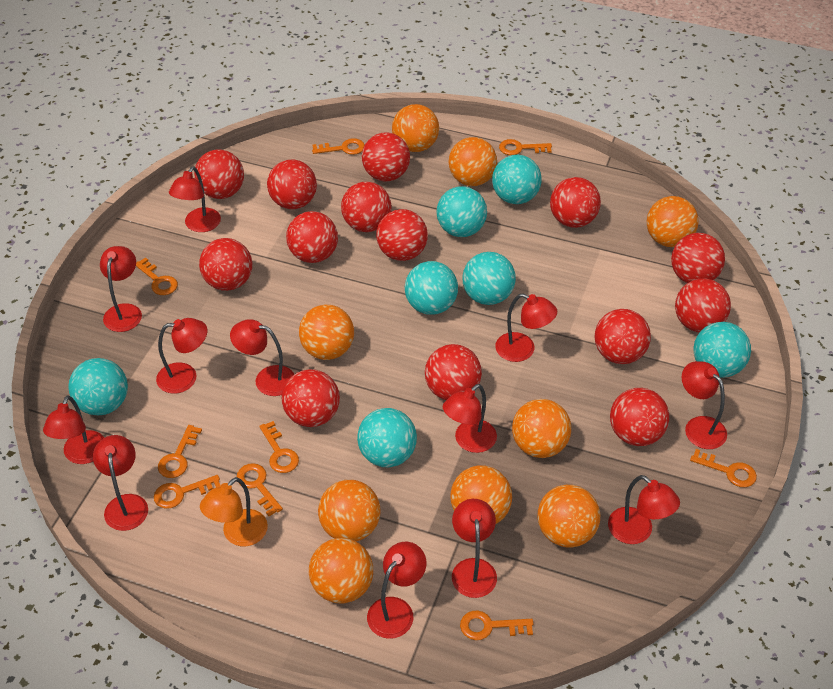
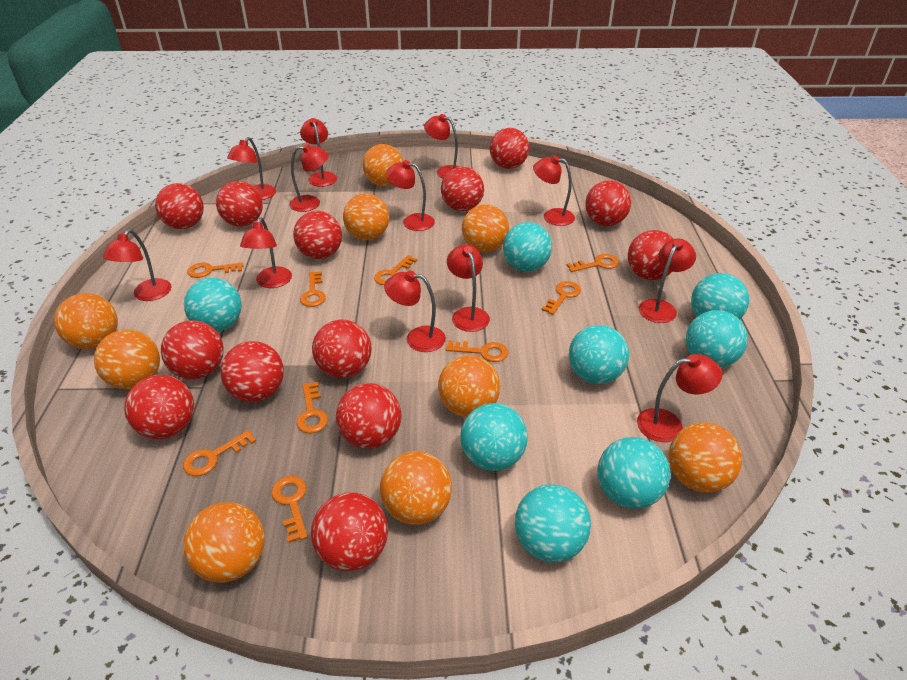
orange lamp: 1 -> 0
red ball: 14 -> 13
turquoise ball: 7 -> 8

